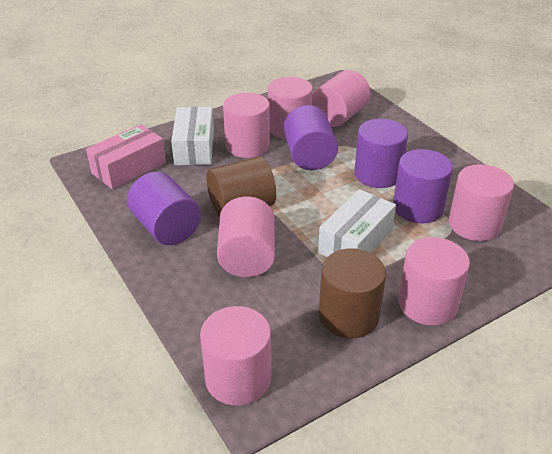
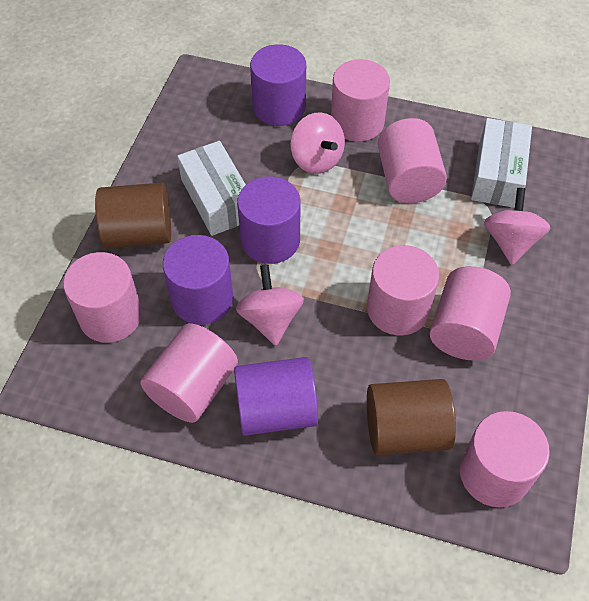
pink box: 1 -> 0
pink spinning top: 0 -> 3

